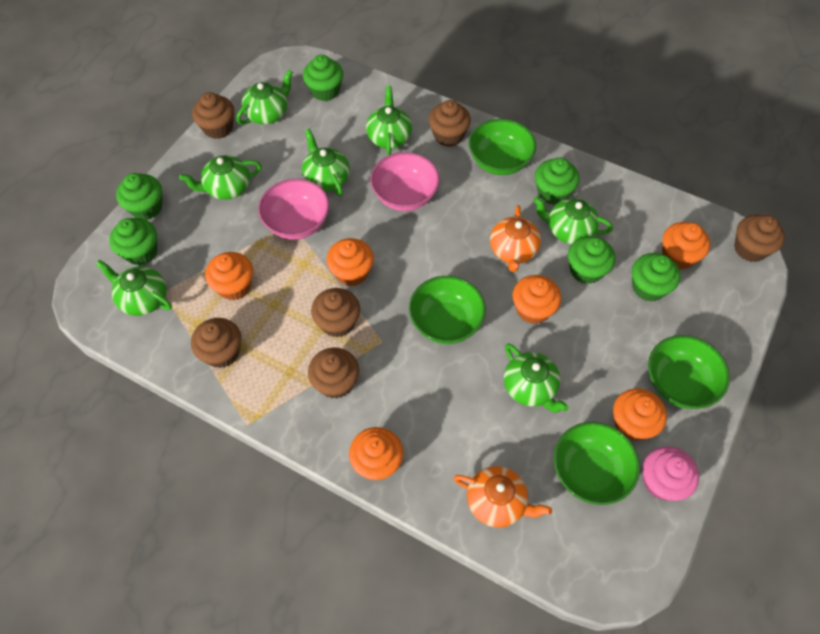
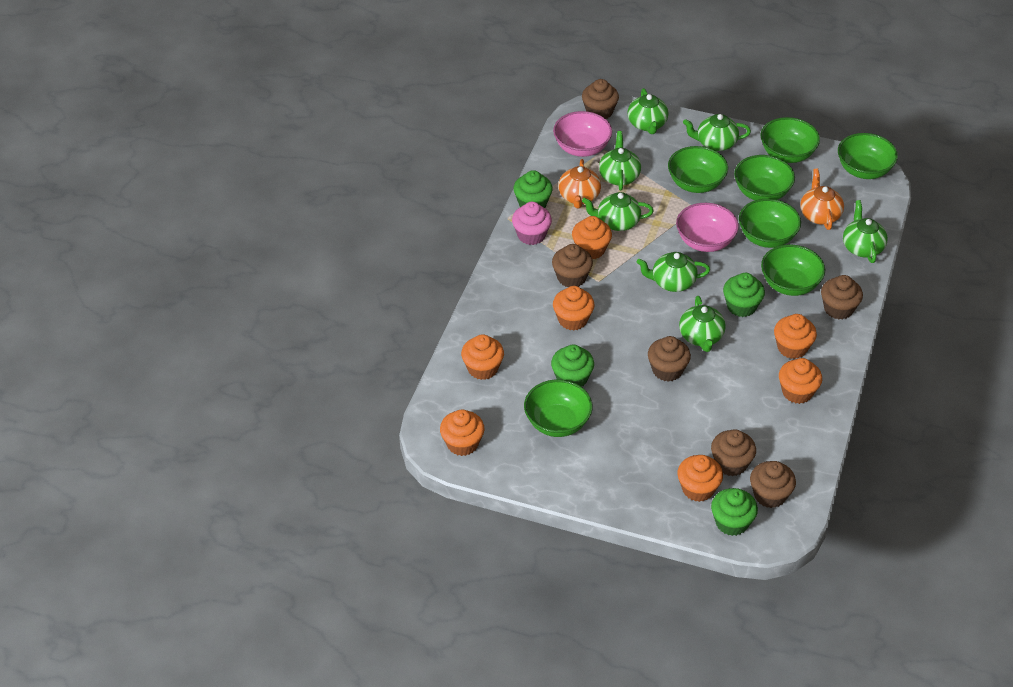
green bowl: 4 -> 7
green cupcake: 6 -> 4
orange cupcake: 6 -> 7

